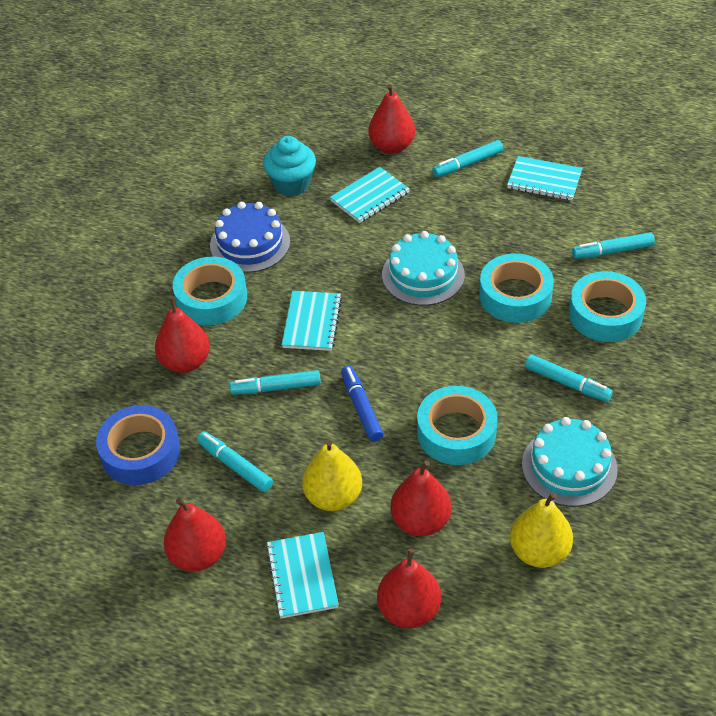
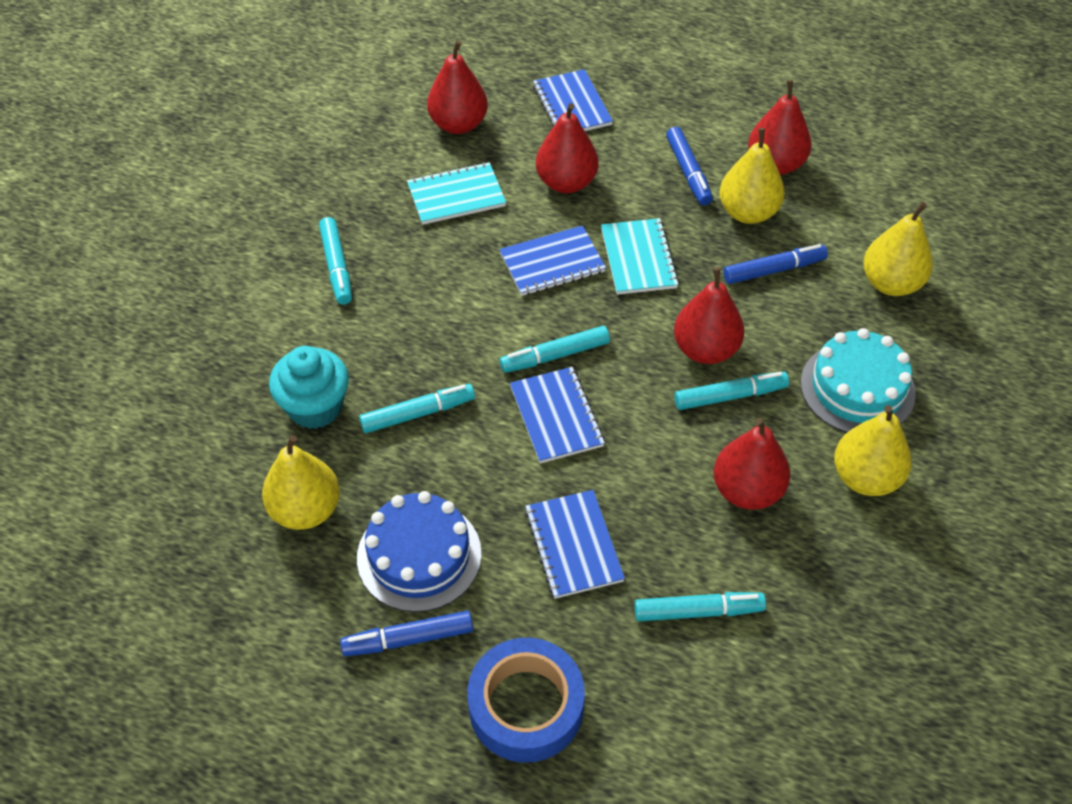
blue marker: 1 -> 3
blue notebook: 0 -> 4
turquoise cake: 2 -> 1
turquoise notebook: 4 -> 2
turquoise tape: 4 -> 0
yellow pear: 2 -> 4

